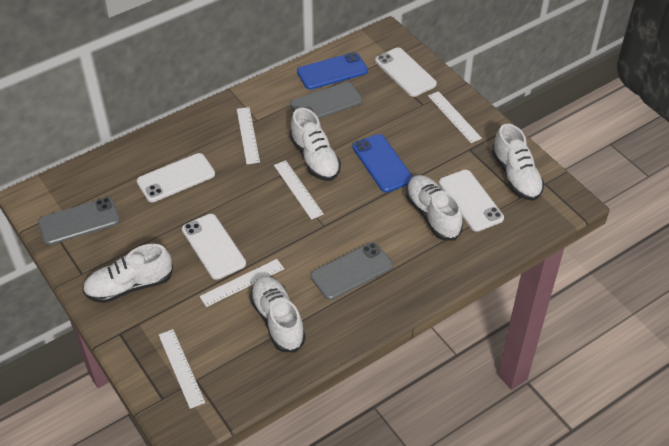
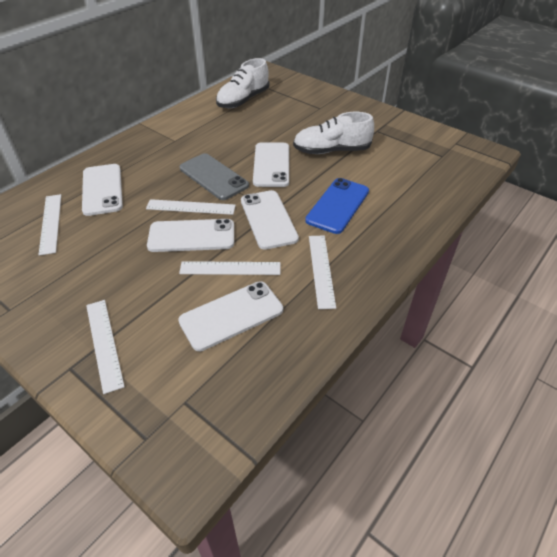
blue phone: 2 -> 1
grey phone: 3 -> 1
white phone: 4 -> 5
white shoe: 5 -> 2

